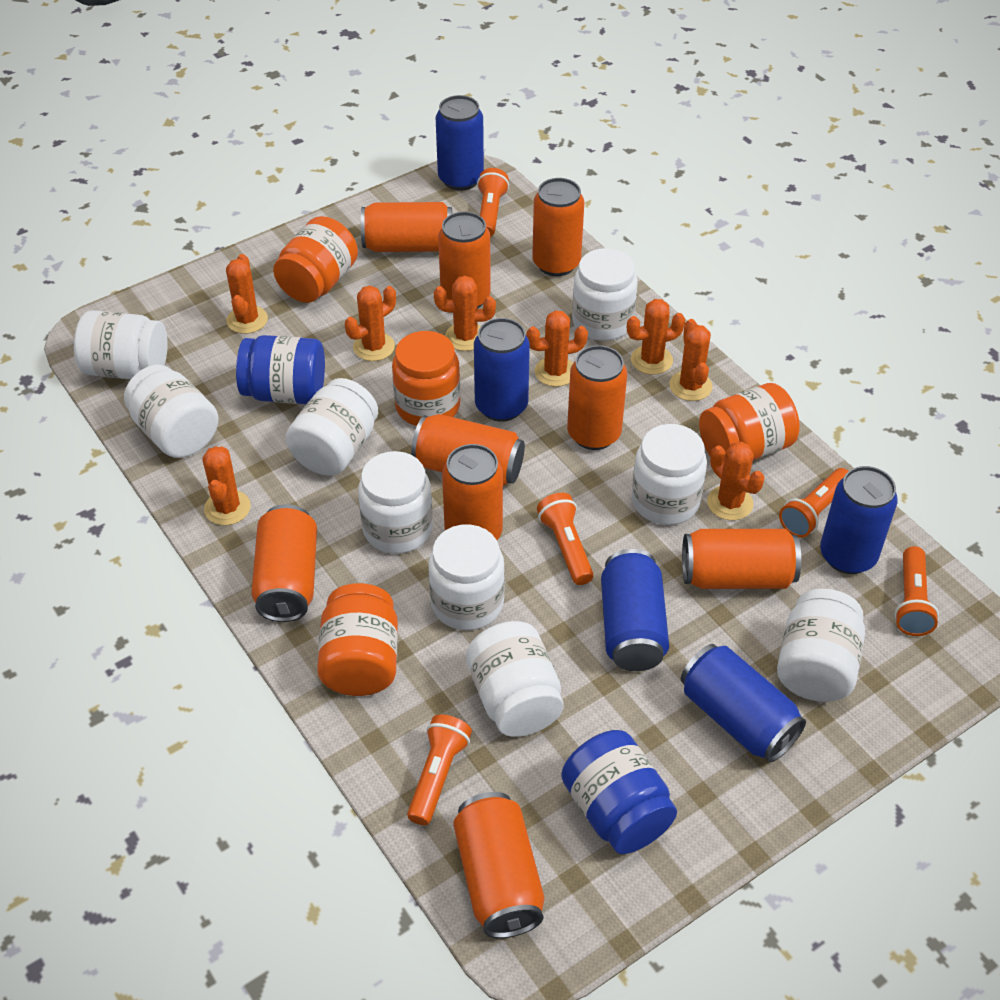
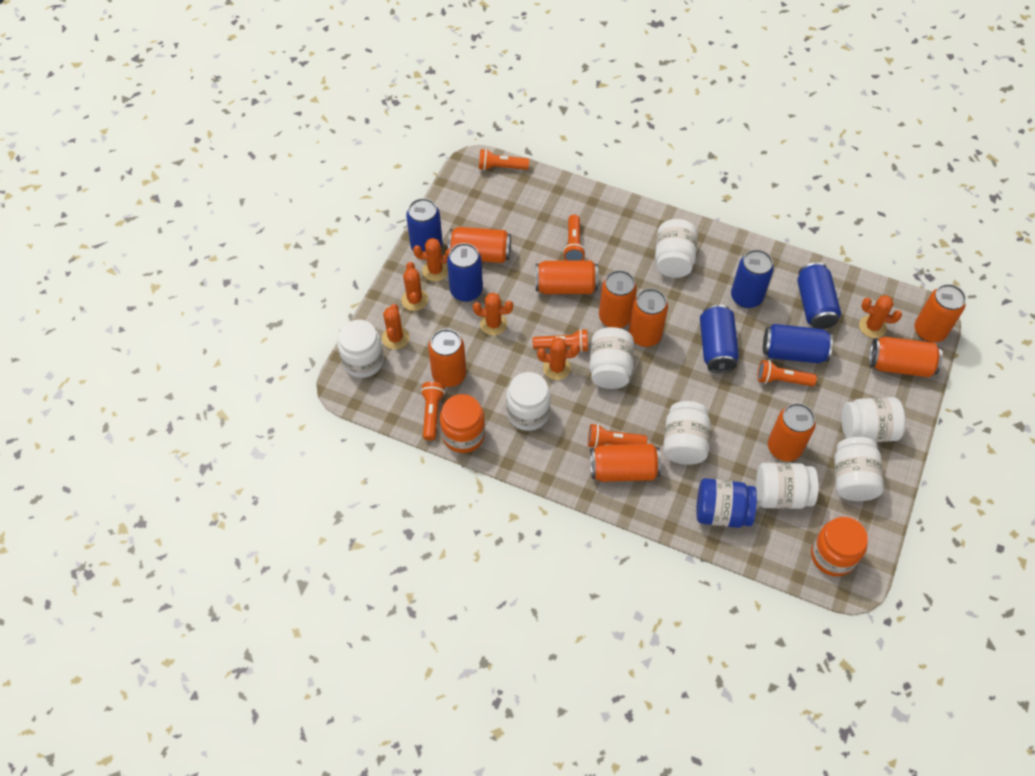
blue can: 5 -> 6
blue jar: 2 -> 1
orange cactus: 8 -> 6
orange flashlight: 5 -> 6
orange jar: 4 -> 2
white jar: 9 -> 8

